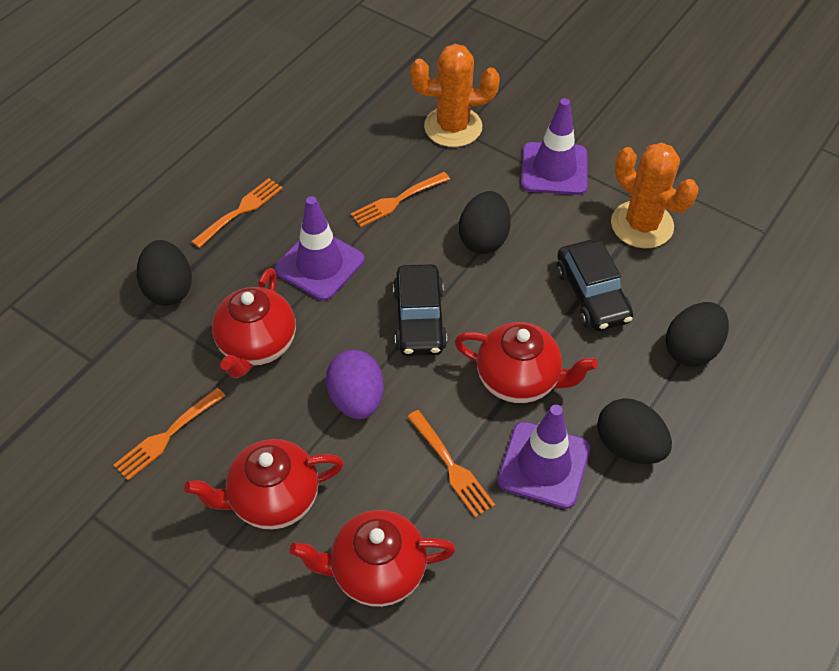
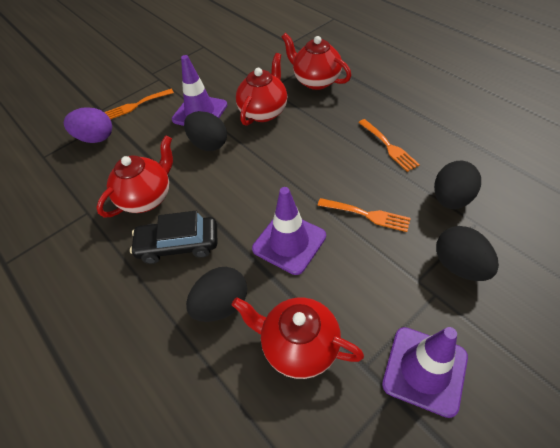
black car: 2 -> 1
orange cactus: 2 -> 0
orange fork: 4 -> 3

